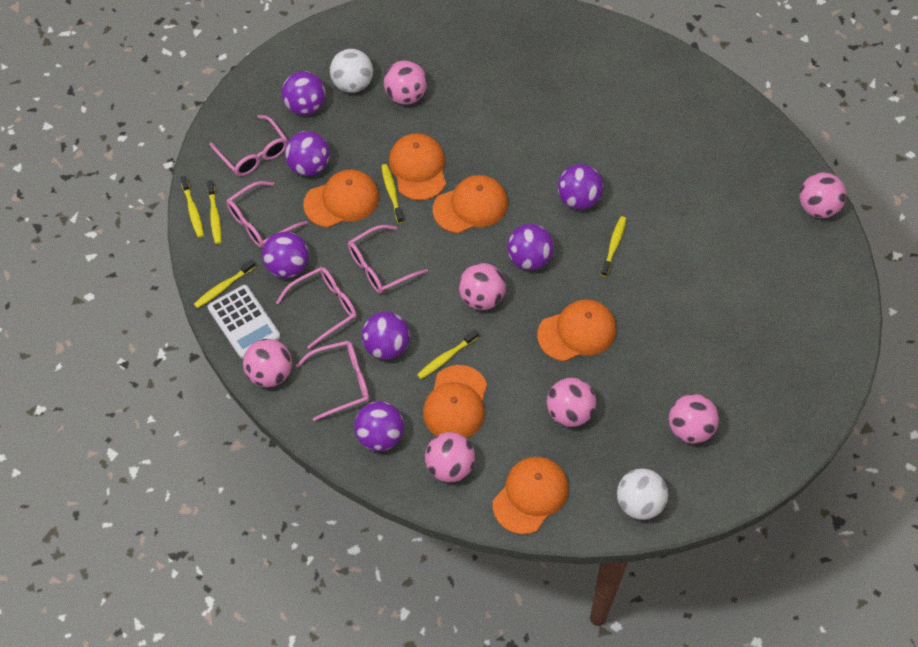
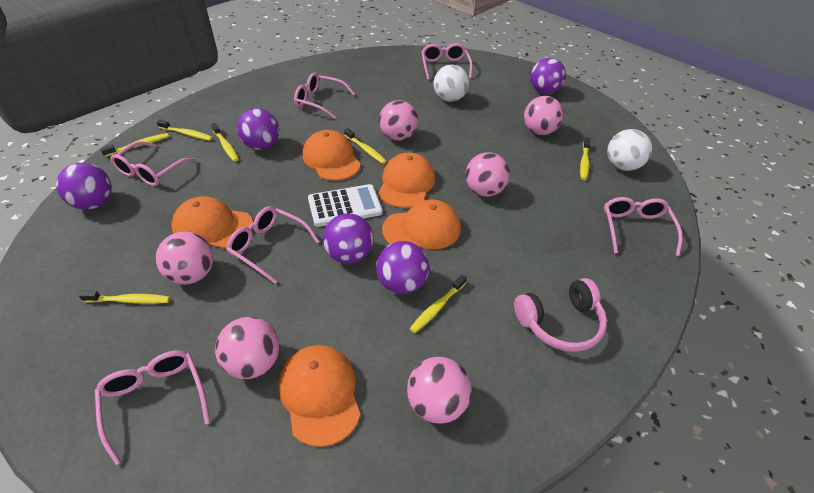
orange cap: 6 -> 5
pink ball: 7 -> 6
pink glasses: 5 -> 6
pink headphones: 0 -> 1
purple ball: 7 -> 5
yellow toothbrush: 6 -> 7

